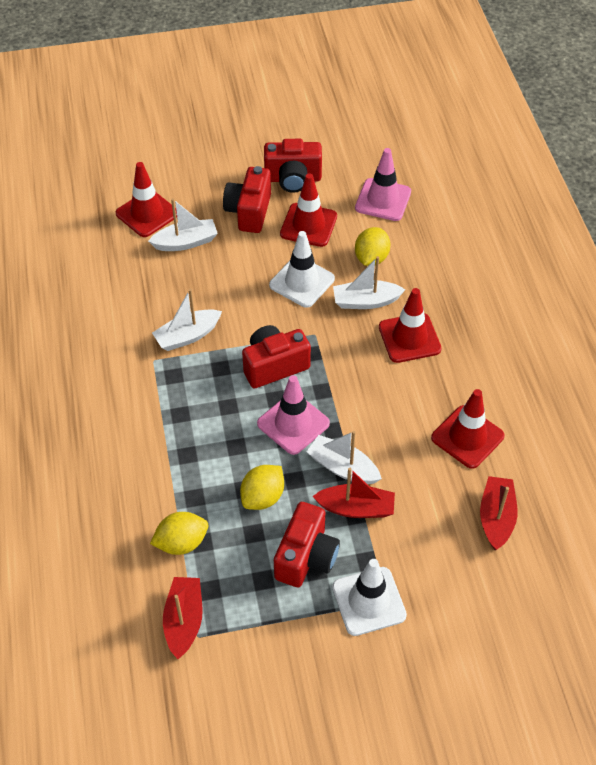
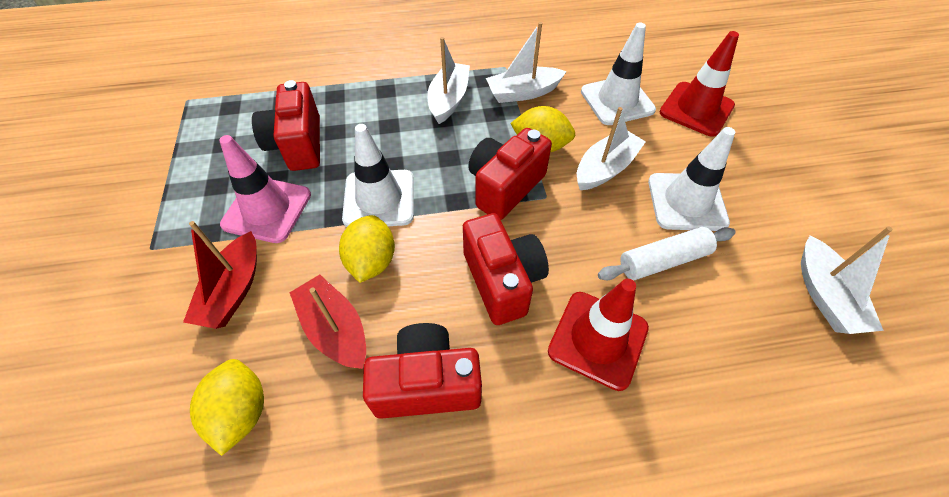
pink traffic cone: 2 -> 1
red boat: 3 -> 2
red traffic cone: 4 -> 2
white rolling pin: 0 -> 1
white traffic cone: 2 -> 3

